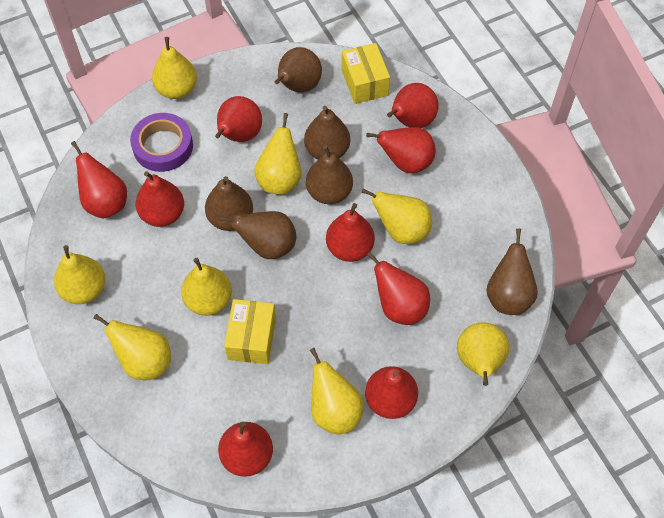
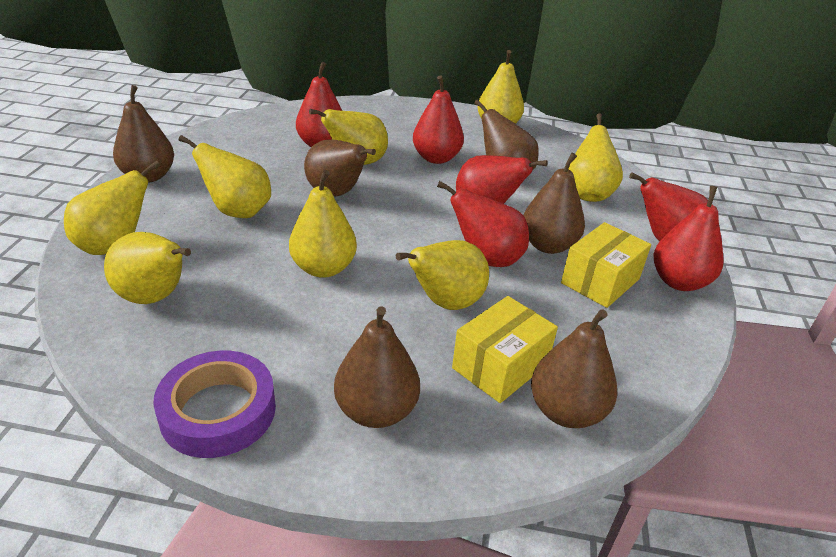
red pear: 9 -> 6

